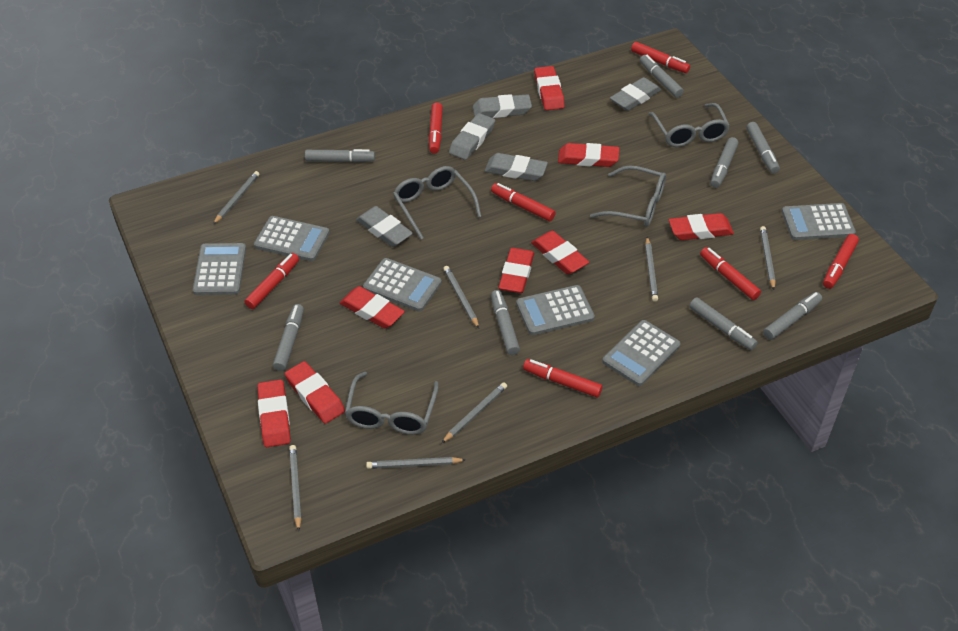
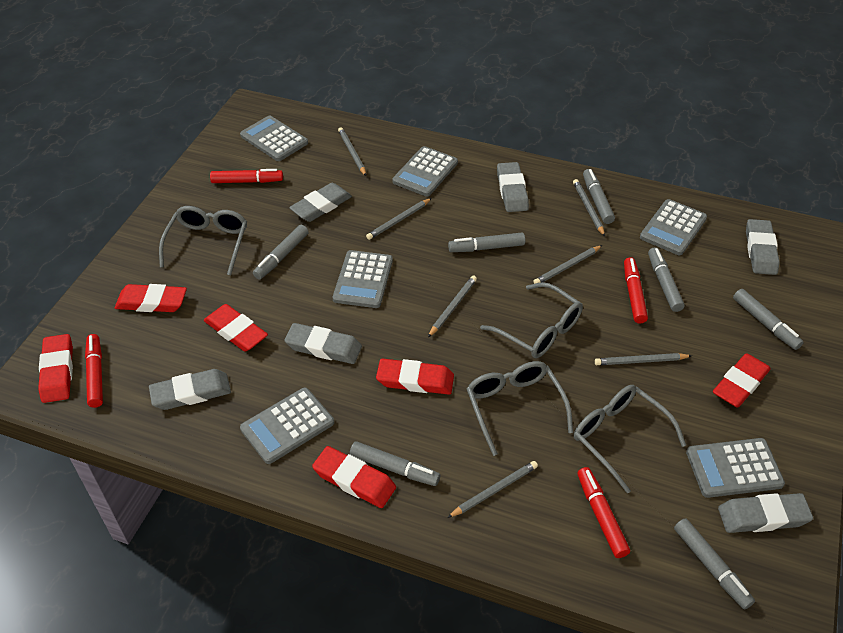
grey eraser: 5 -> 6
grey marker: 8 -> 7
red eraser: 8 -> 6
red marker: 7 -> 4

